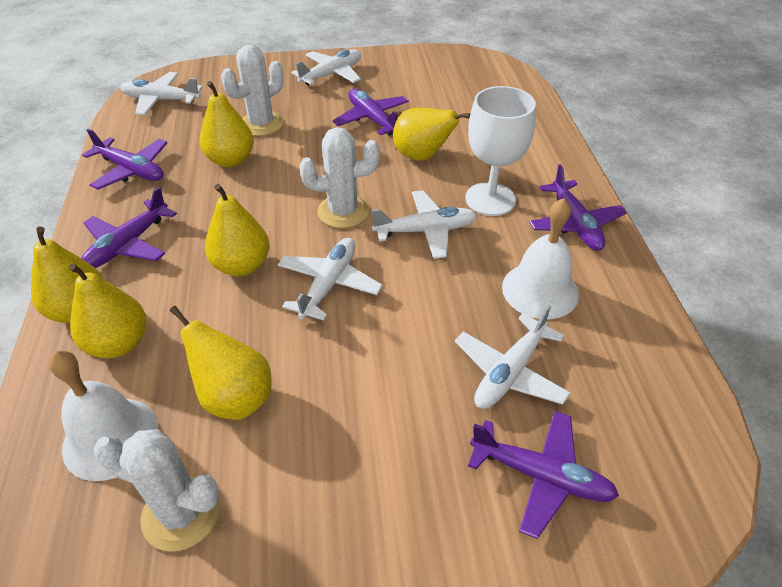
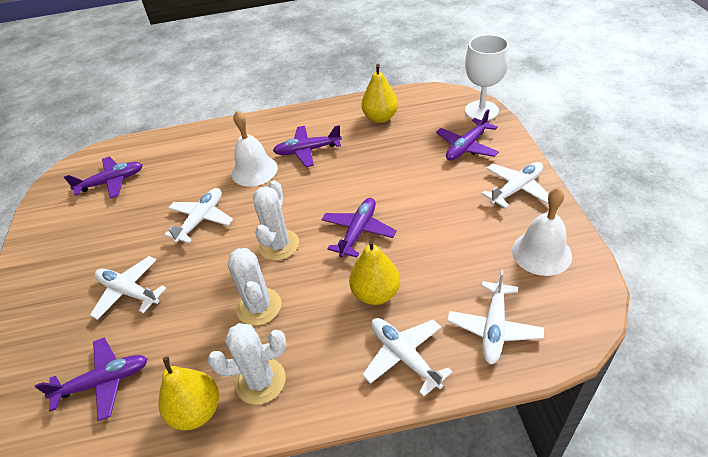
yellow pear: 6 -> 3

